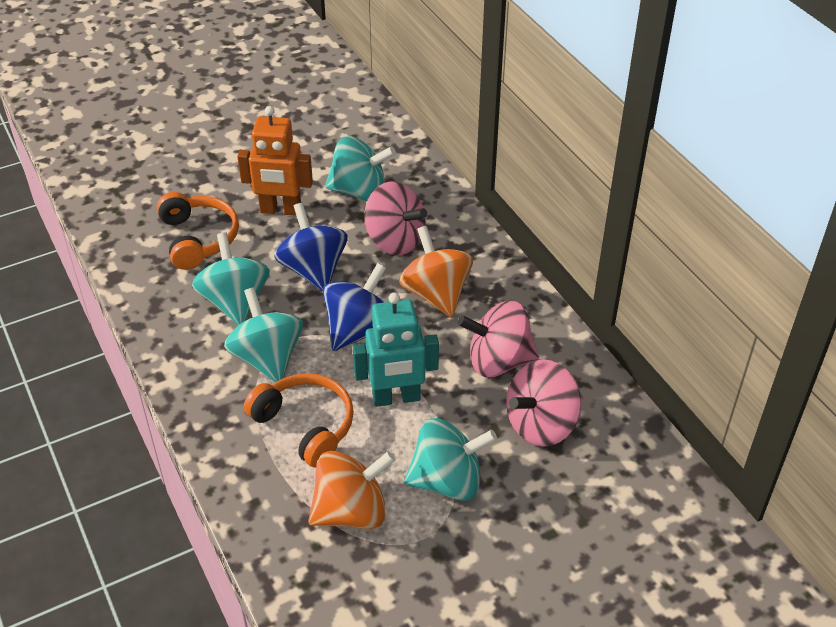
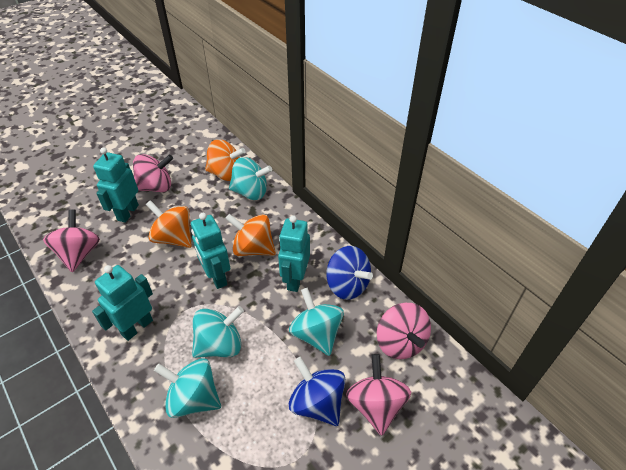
orange headphones: 2 -> 0
orange robot: 1 -> 0
orange spinning top: 2 -> 3
pink spinning top: 3 -> 4
turquoise robot: 1 -> 4

